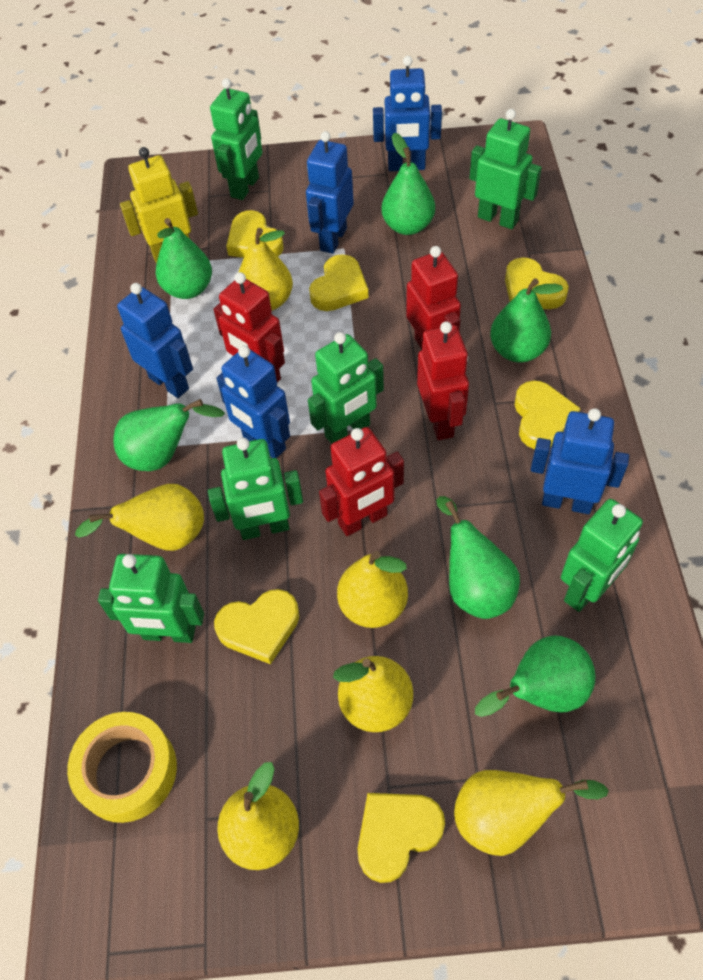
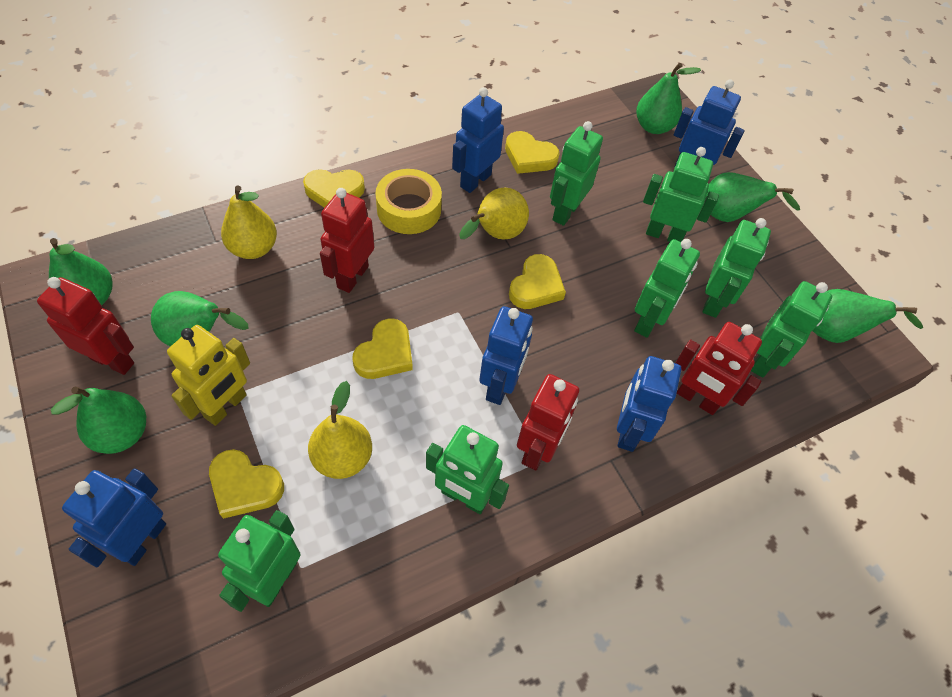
green robot: 6 -> 7
yellow heart: 6 -> 5
yellow pear: 6 -> 3

